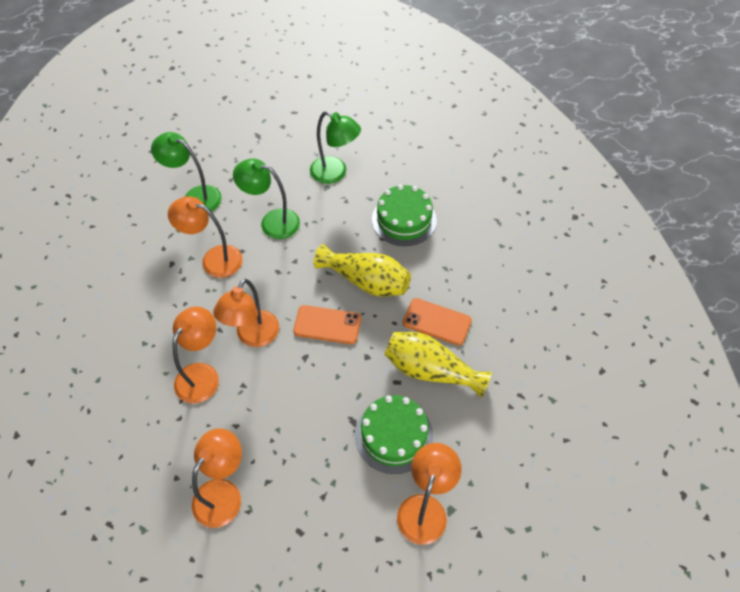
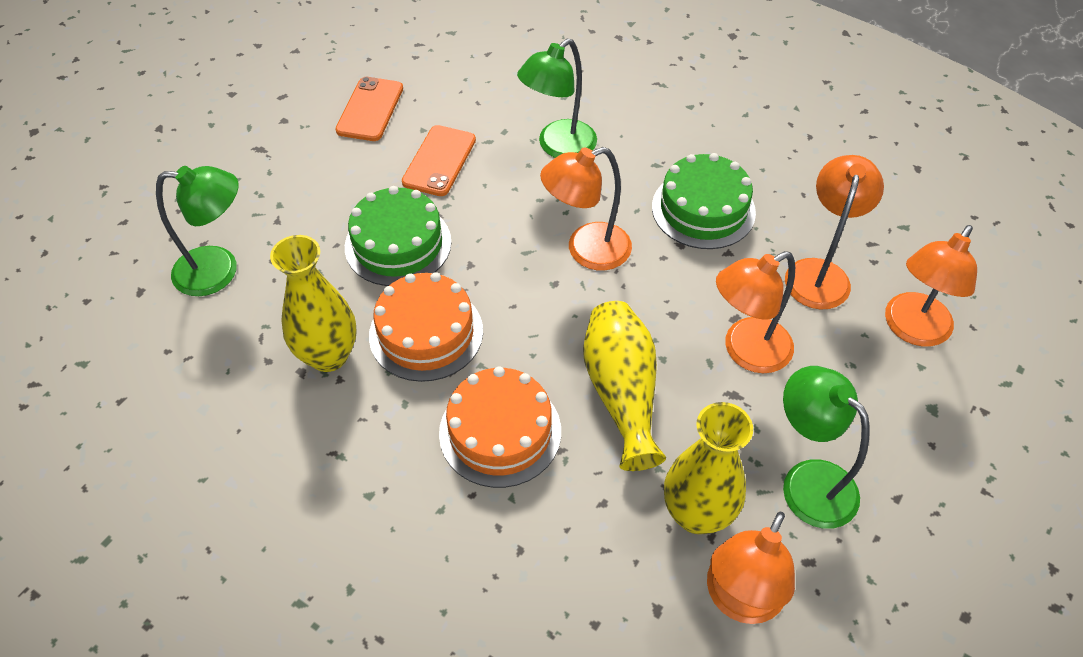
orange cake: 0 -> 2
yellow vase: 2 -> 3

